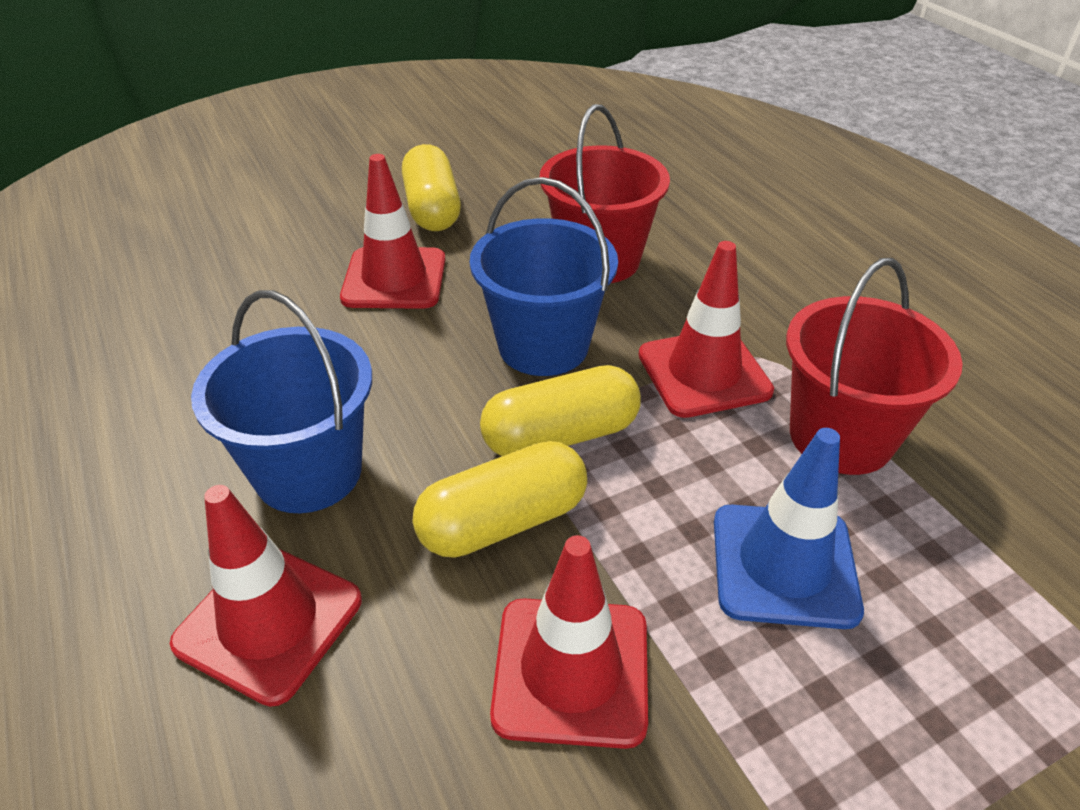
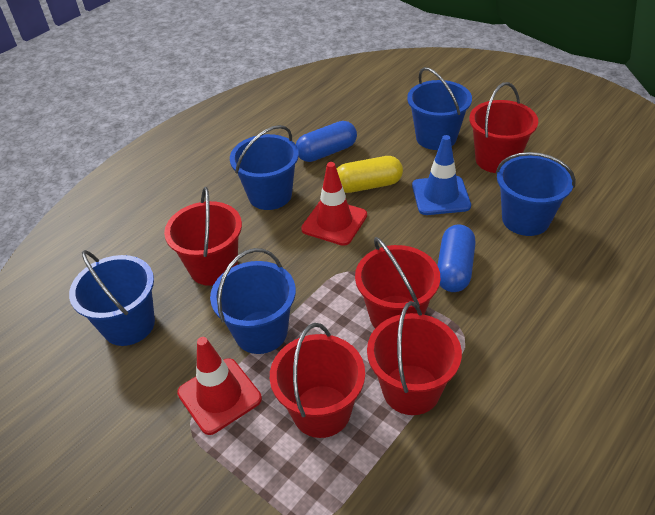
blue bucket: 2 -> 5
blue capsule: 0 -> 2
red bucket: 2 -> 5
red traffic cone: 4 -> 2
yellow capsule: 3 -> 1

